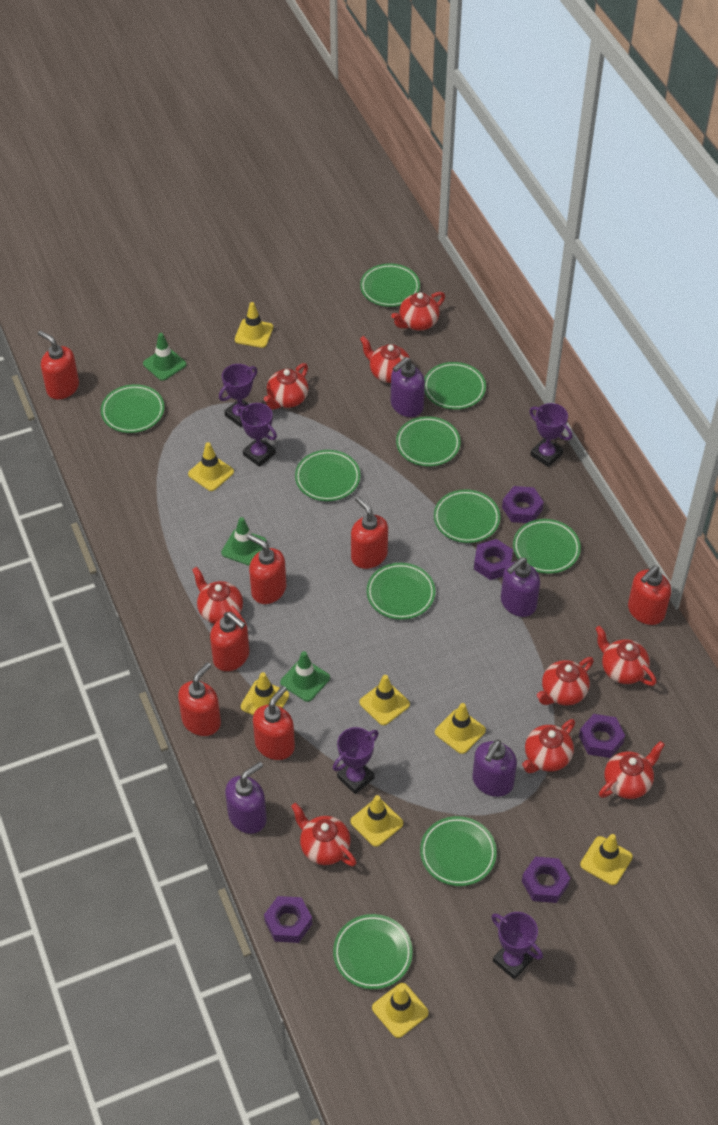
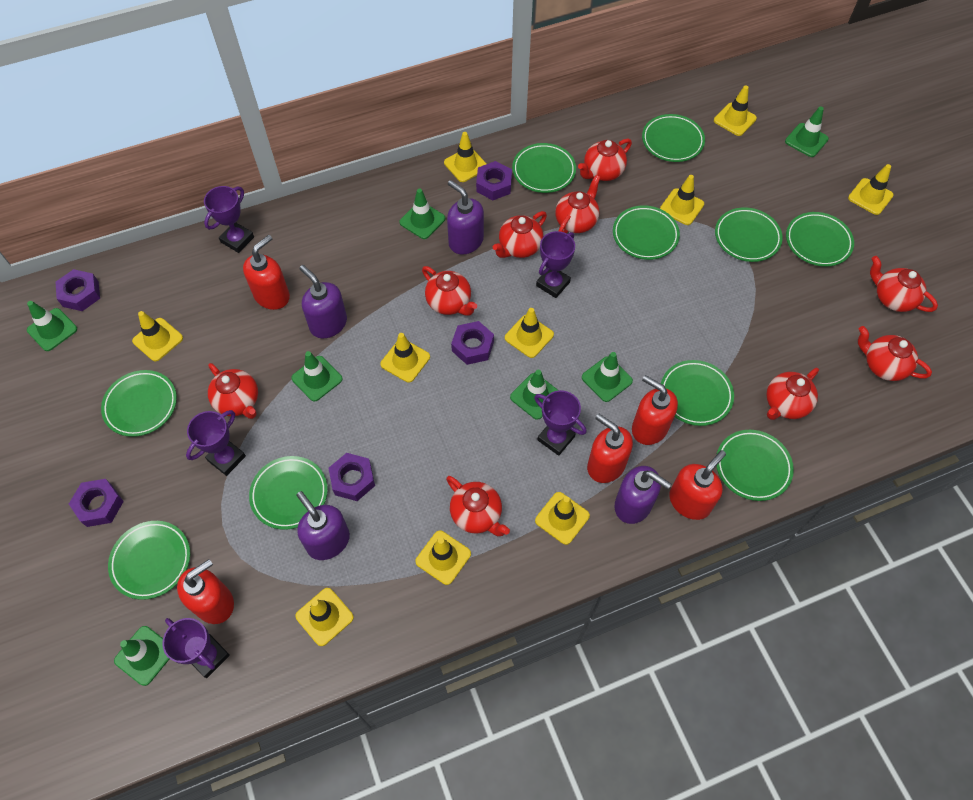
green traffic cone: 3 -> 7
red soap dispenser: 7 -> 5
yellow traffic cone: 8 -> 10

